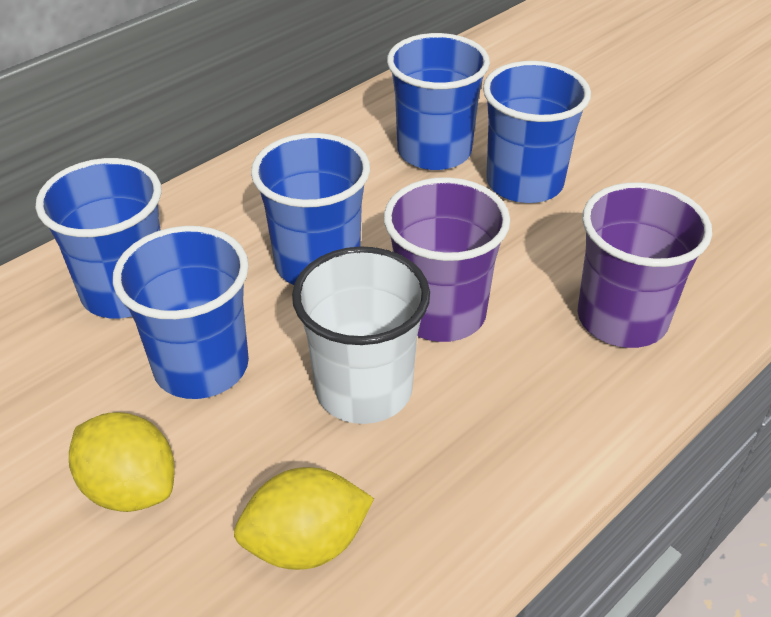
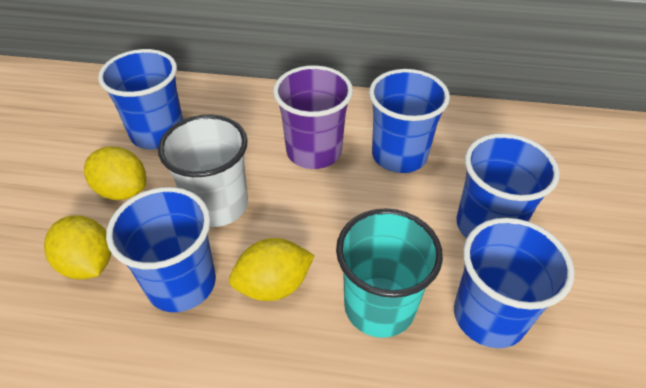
purple cup: 2 -> 1
turquoise cup: 0 -> 1
yellow lemon: 2 -> 3

